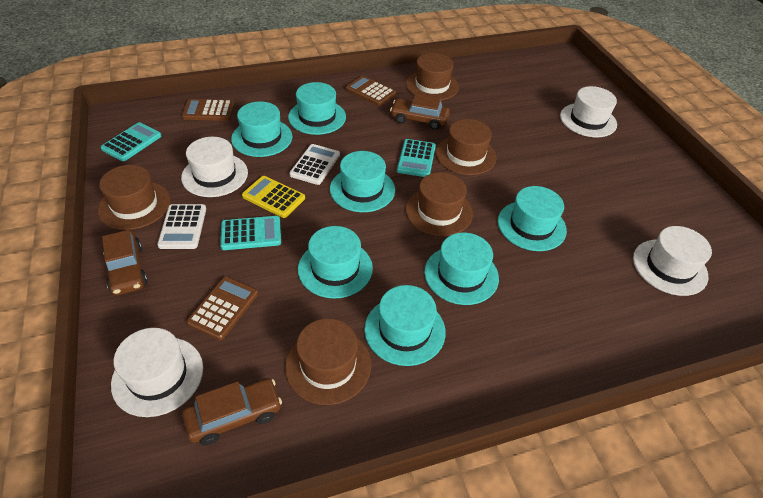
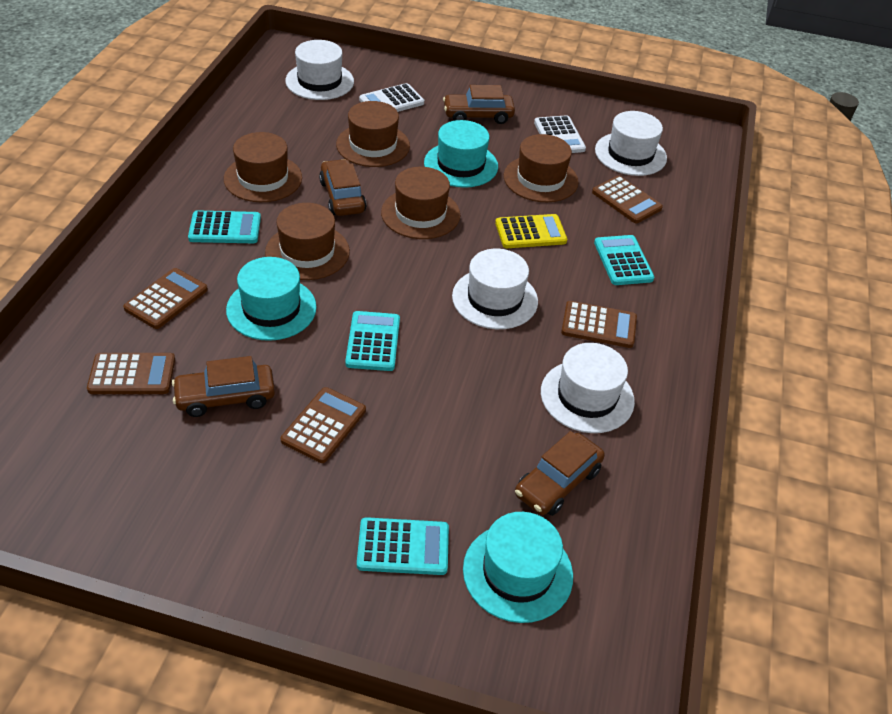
brown calculator: 3 -> 5
brown car: 3 -> 4
turquoise calculator: 3 -> 4
turquoise hat: 7 -> 3

